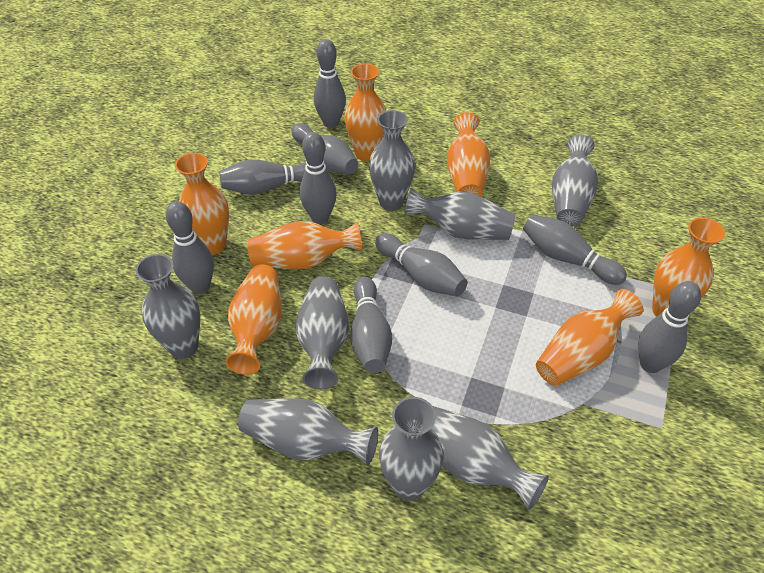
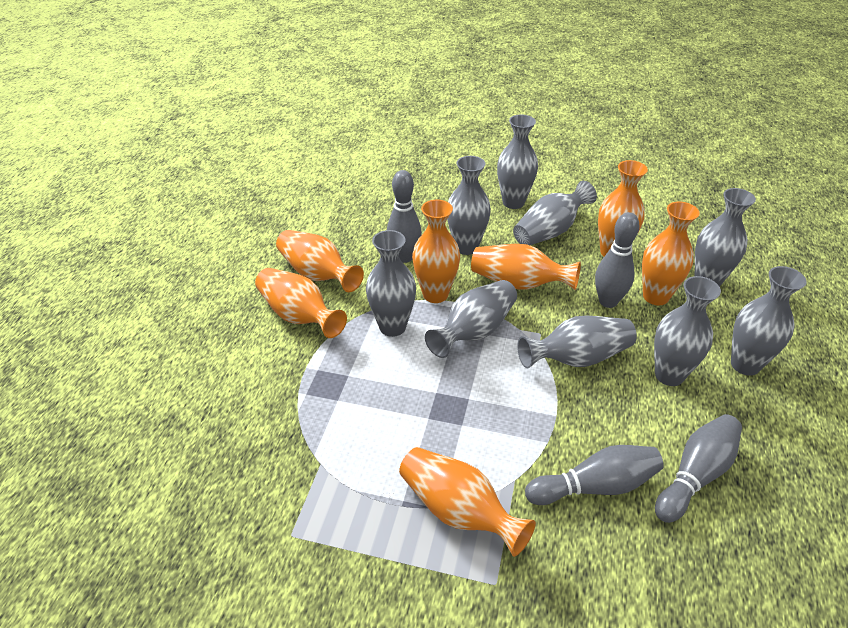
grey bowling pin: 9 -> 4
grey vase: 8 -> 9

